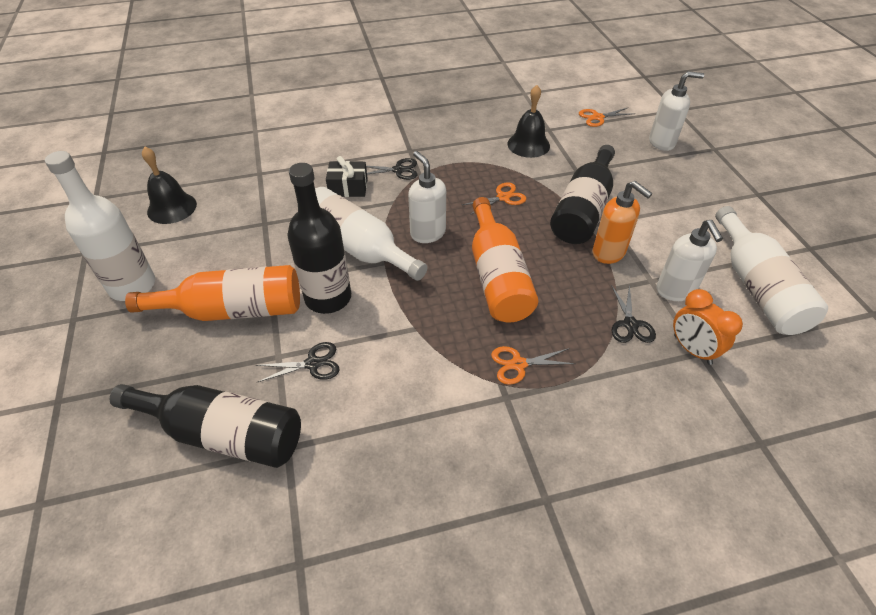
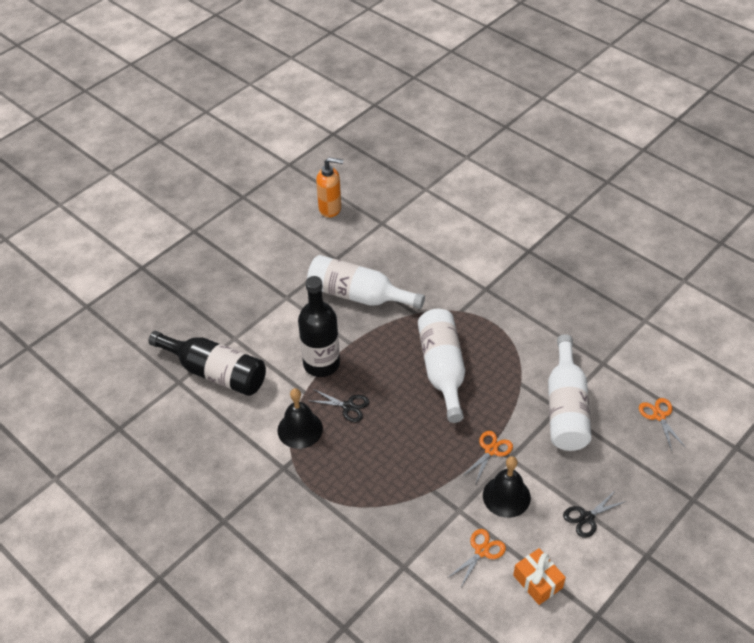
black bottle: 3 -> 2
black gift: 1 -> 0
black scissors: 3 -> 2
orange bottle: 2 -> 0
orange clock: 1 -> 0
orange gift: 0 -> 1
white soap dispenser: 3 -> 0

